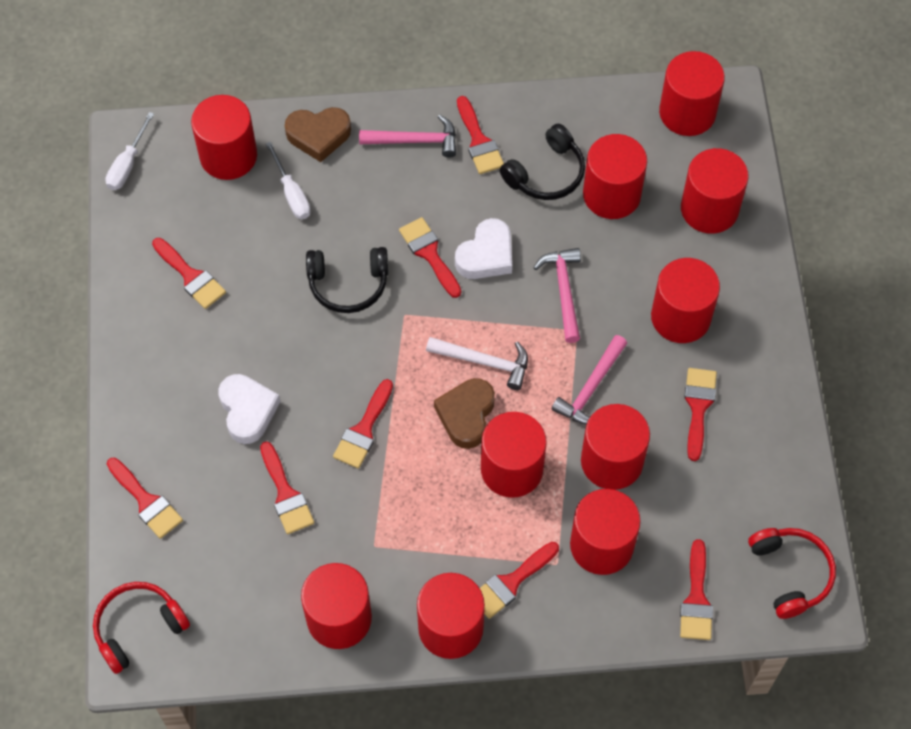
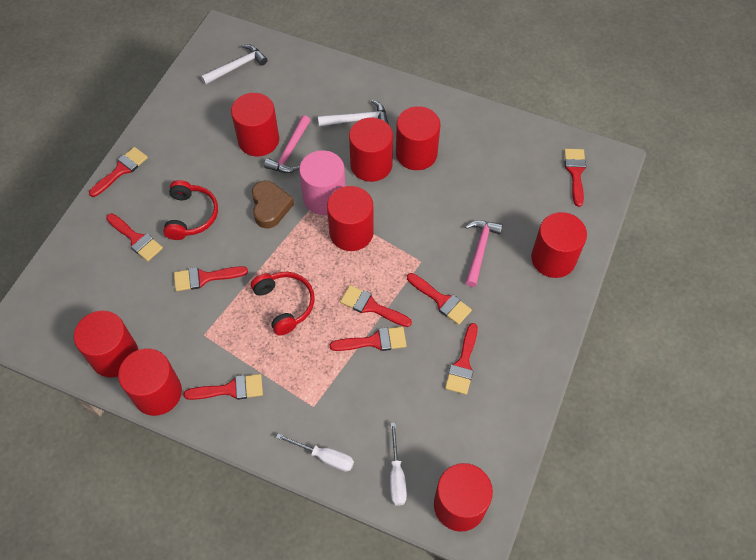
black headphones: 2 -> 0
brown heart: 2 -> 1
pink cylinder: 0 -> 1
pink hammer: 3 -> 2
red cylinder: 10 -> 8
white hammer: 1 -> 2
white heart: 2 -> 0

